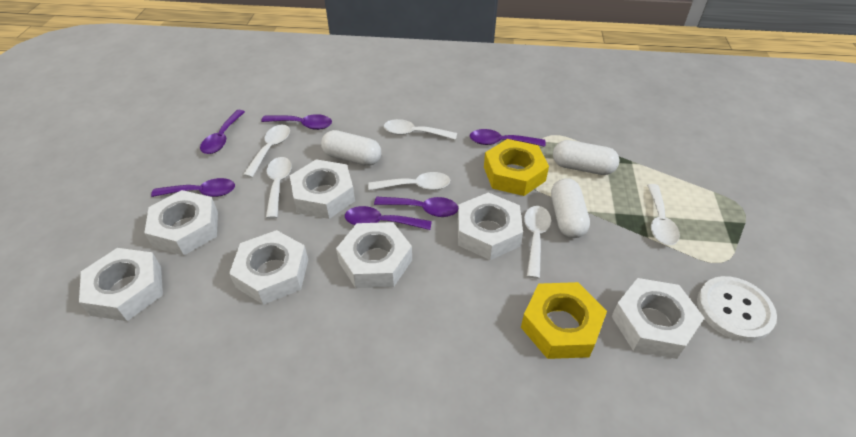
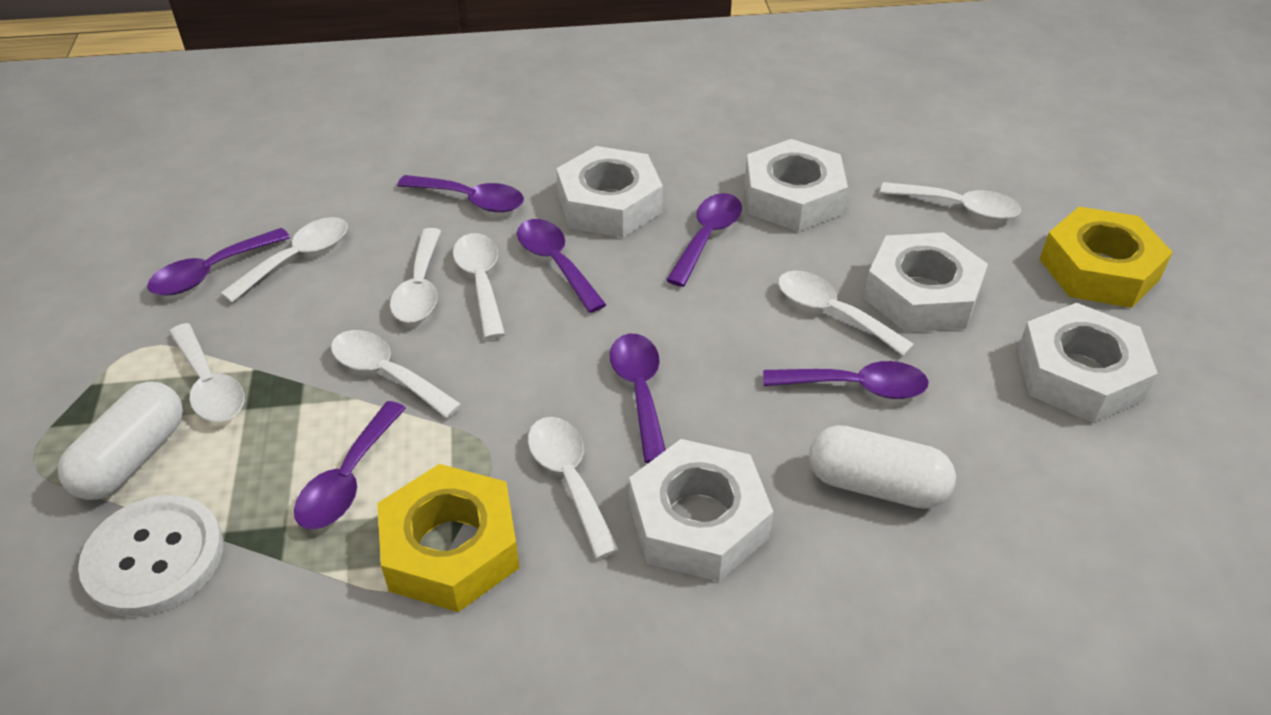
purple spoon: 6 -> 7
white capsule: 3 -> 2
white nut: 7 -> 5
white spoon: 6 -> 8

